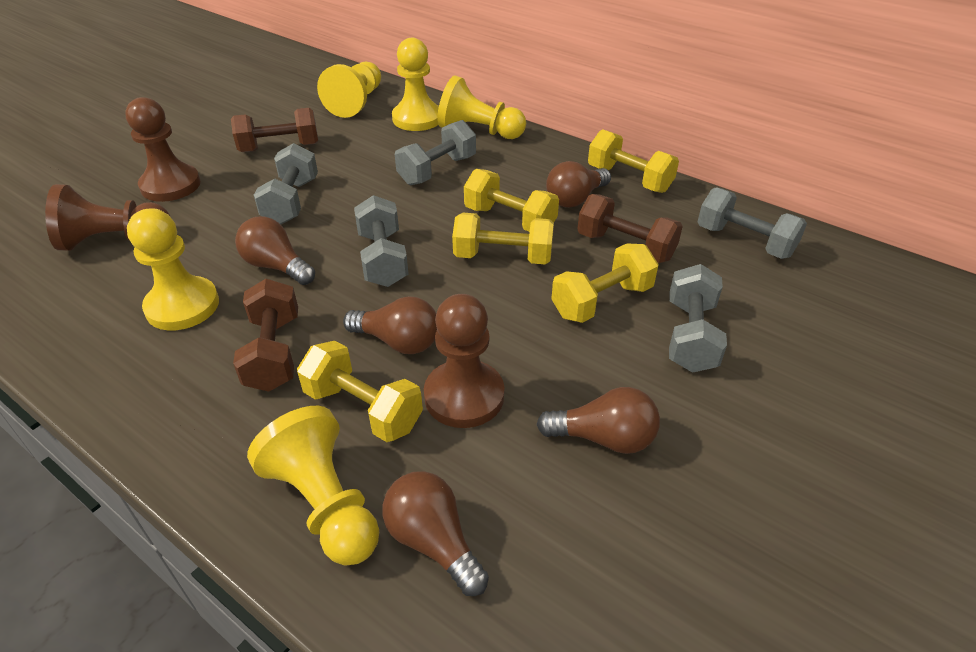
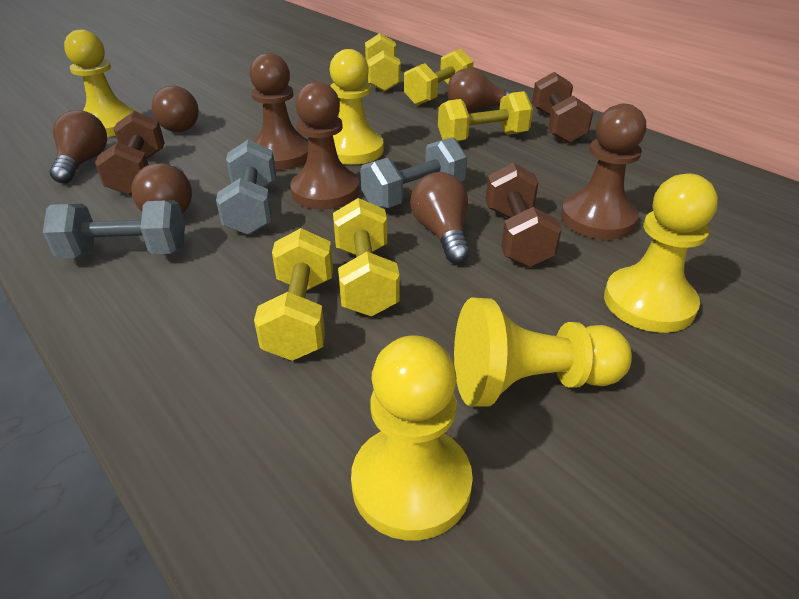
grey dumbbell: 5 -> 3

